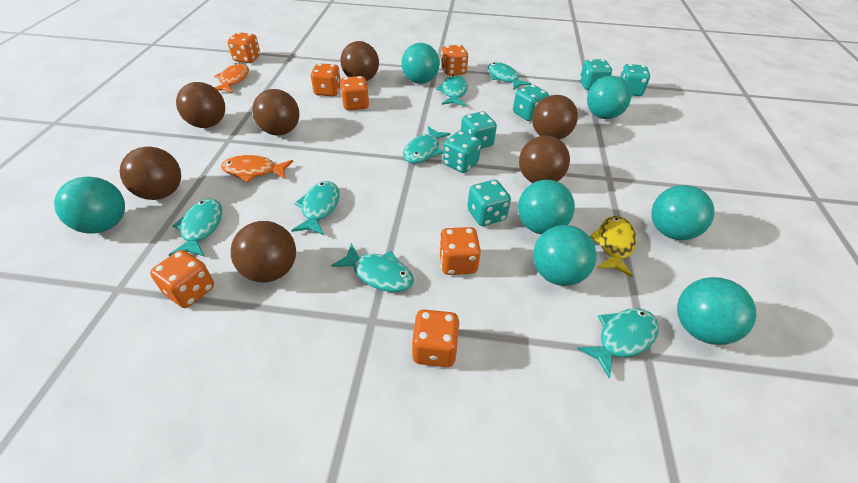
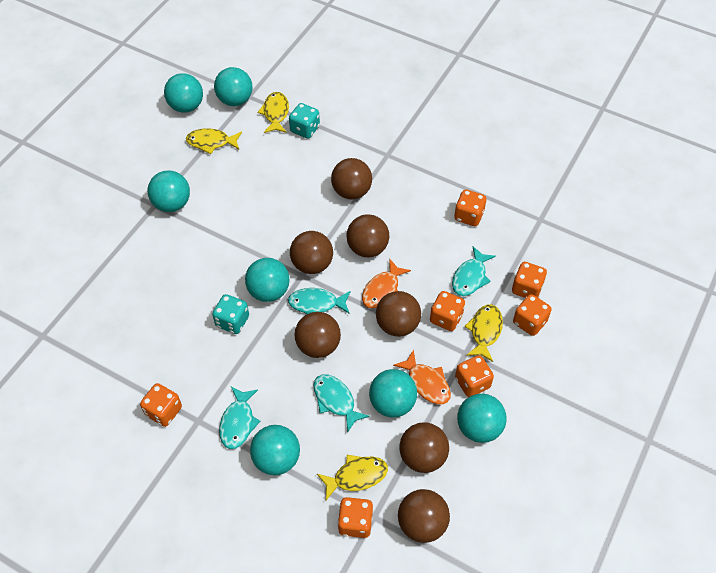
turquoise dice: 6 -> 2
turquoise fish: 7 -> 4
yellow fish: 1 -> 4

